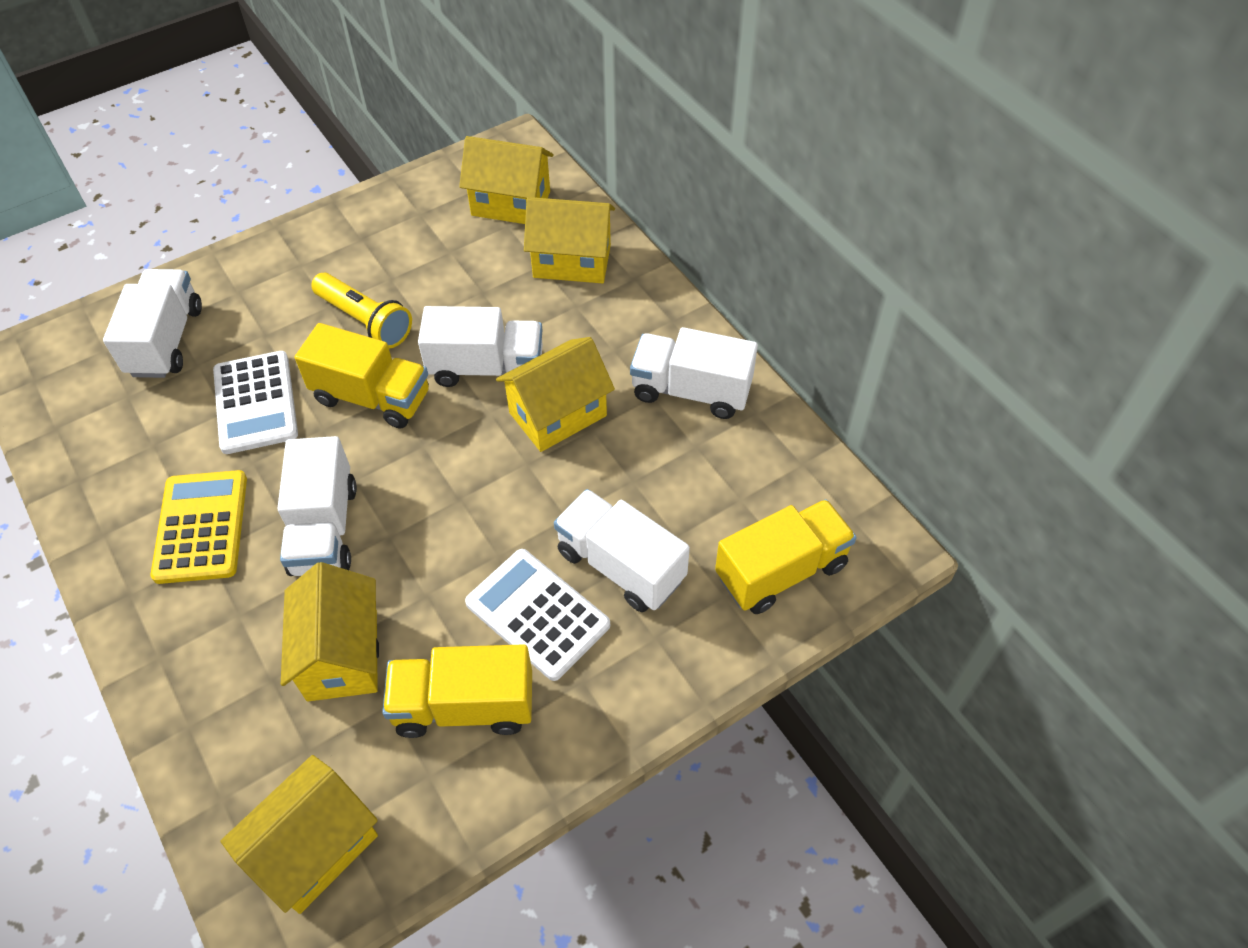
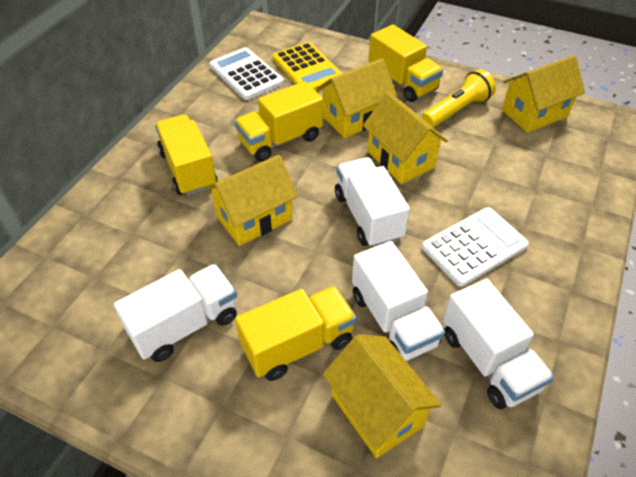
white truck: 5 -> 4
yellow truck: 3 -> 4

